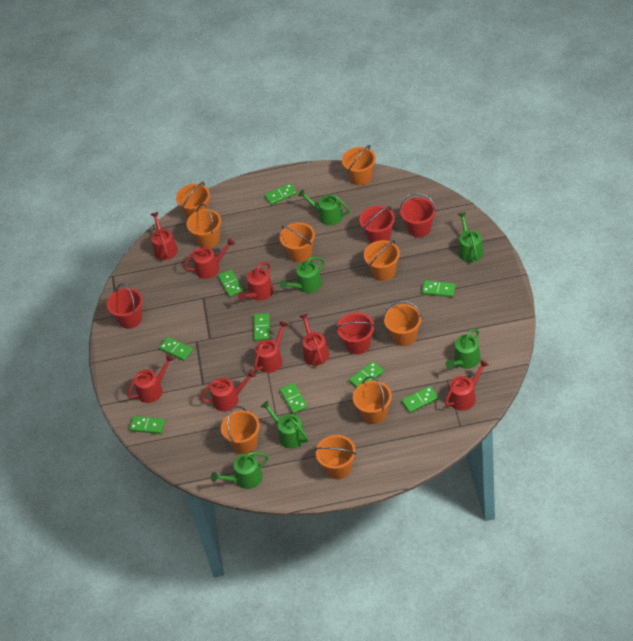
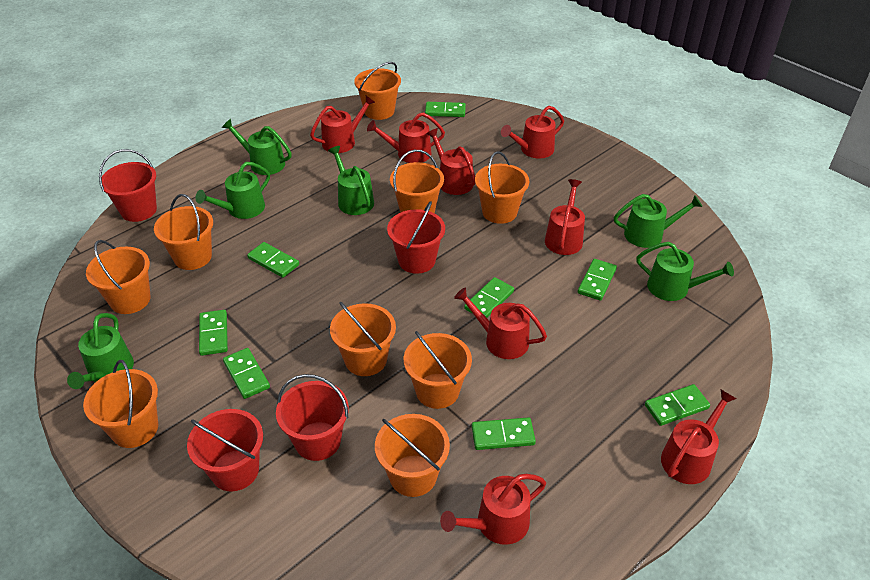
green domino: 9 -> 8

